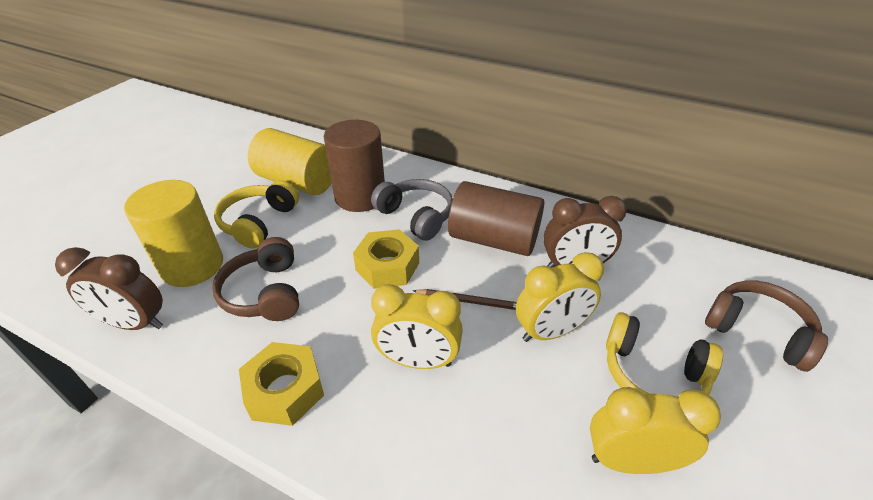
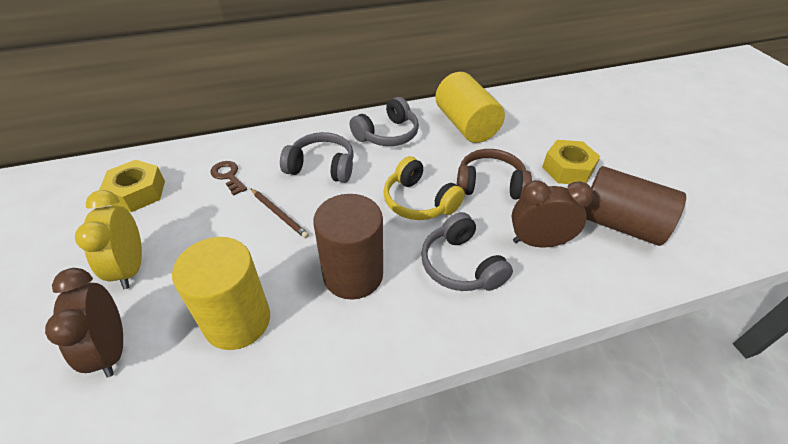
brown headphones: 2 -> 1
brown key: 0 -> 1
grey headphones: 1 -> 3
yellow clock: 3 -> 1
yellow headphones: 2 -> 1

